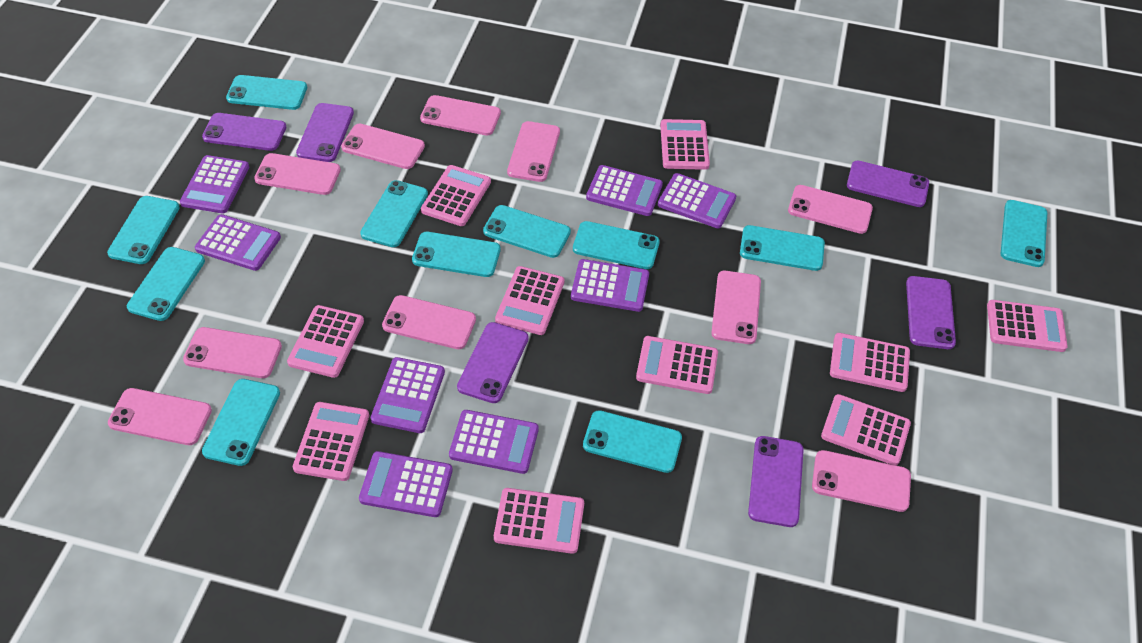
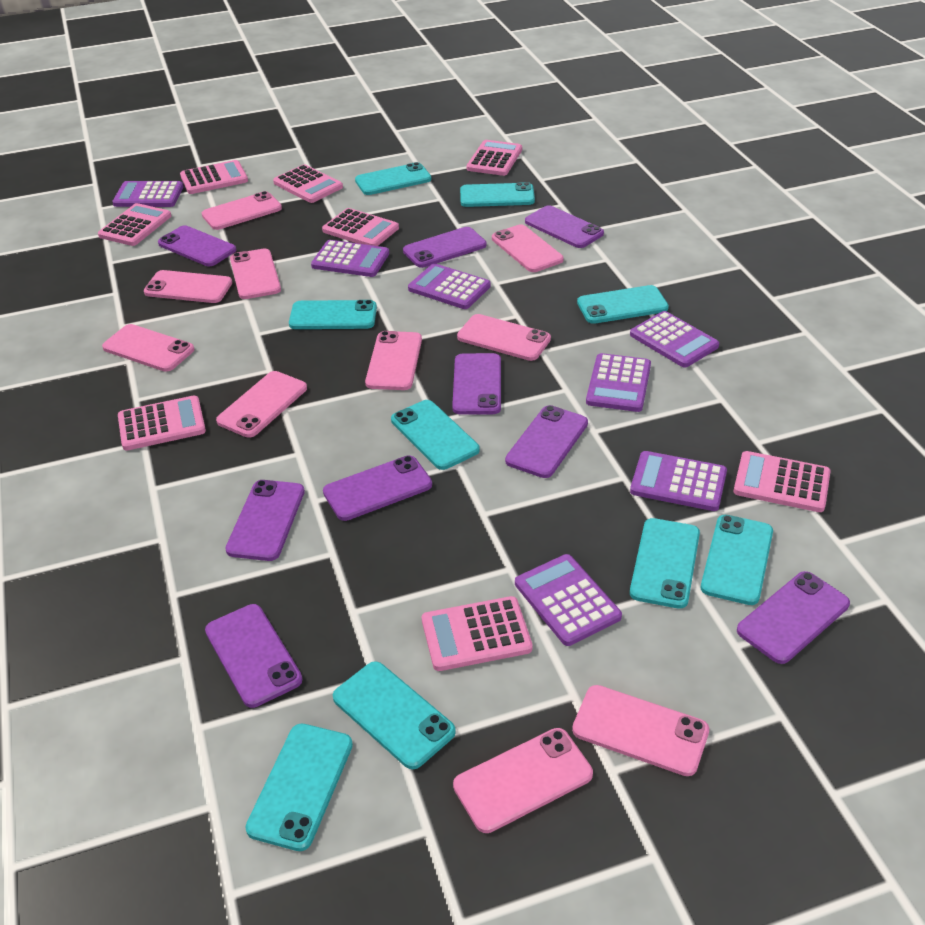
pink calculator: 10 -> 8
purple calculator: 8 -> 7
purple phone: 6 -> 9
turquoise phone: 11 -> 9

